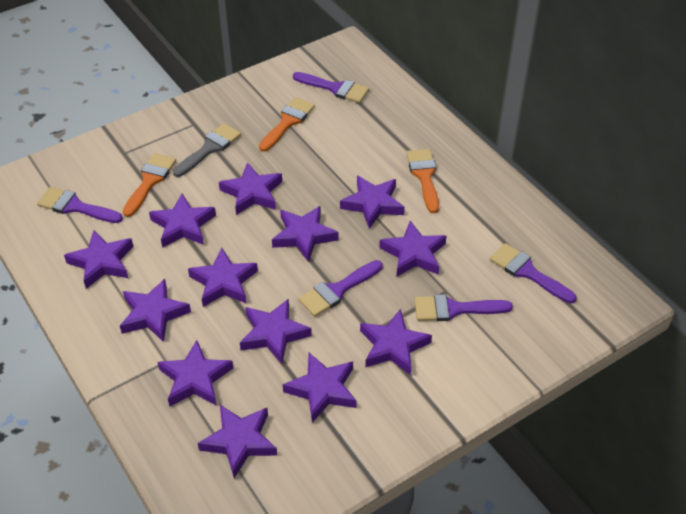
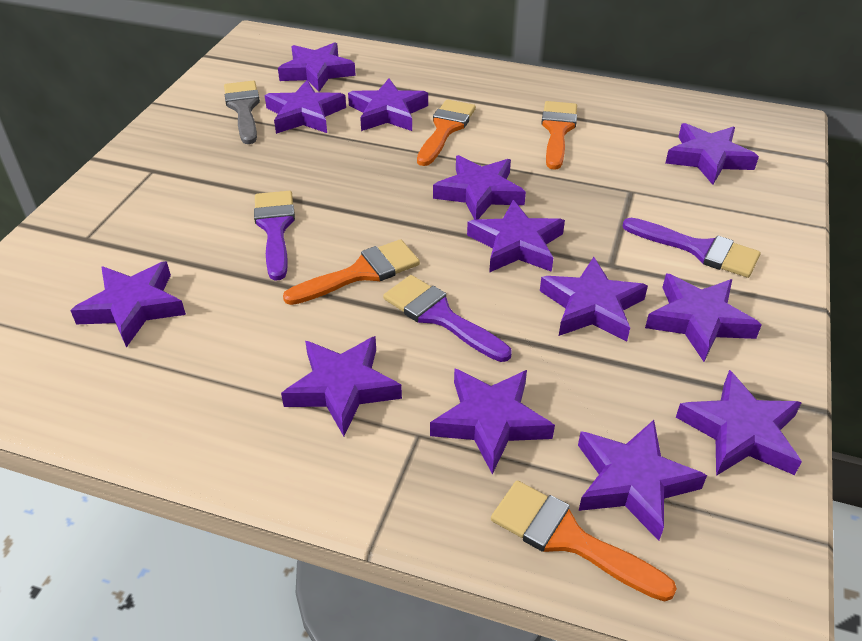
orange brush: 3 -> 4
purple brush: 5 -> 3

